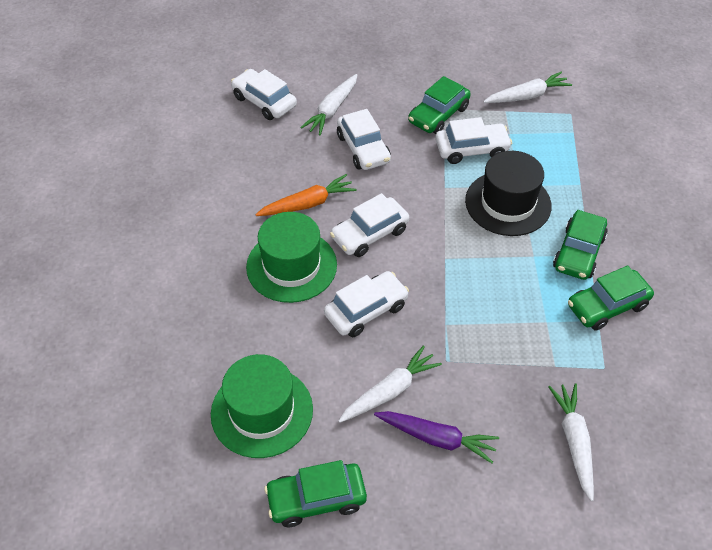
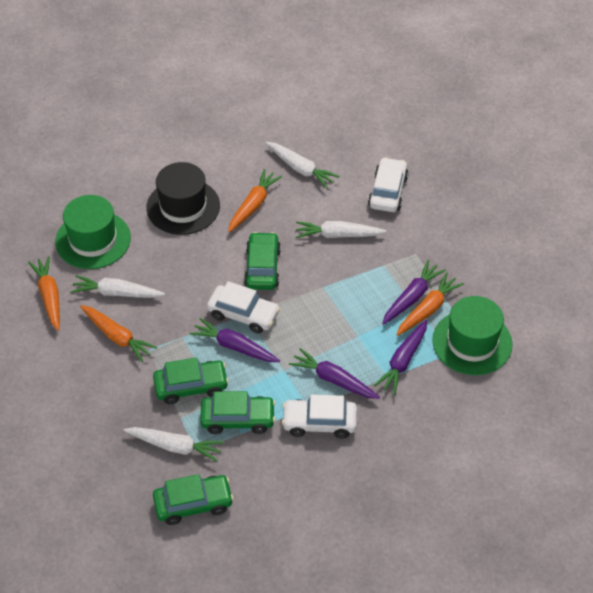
orange carrot: 1 -> 4
purple carrot: 1 -> 4
white car: 5 -> 3

